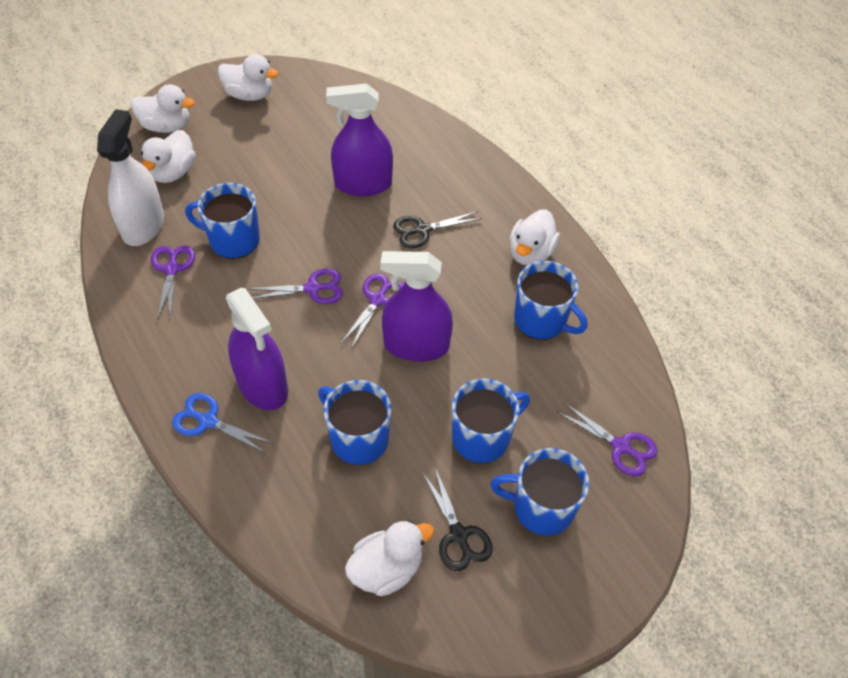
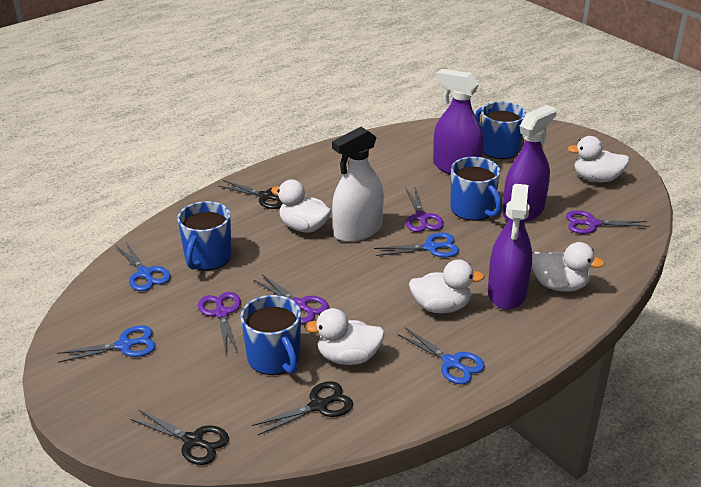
black scissors: 2 -> 3
blue mug: 5 -> 4
blue scissors: 1 -> 4

